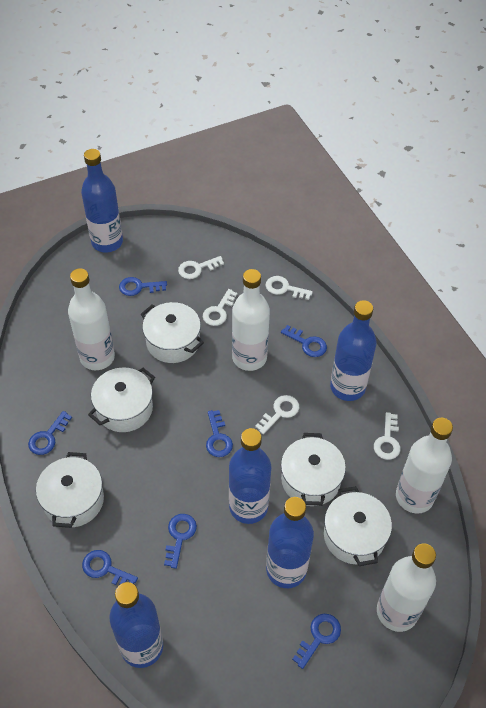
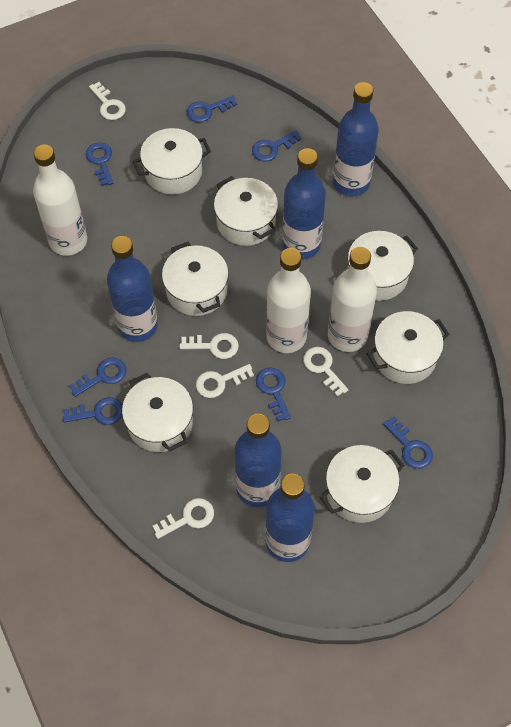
white bottle: 4 -> 3
white pot: 5 -> 7

